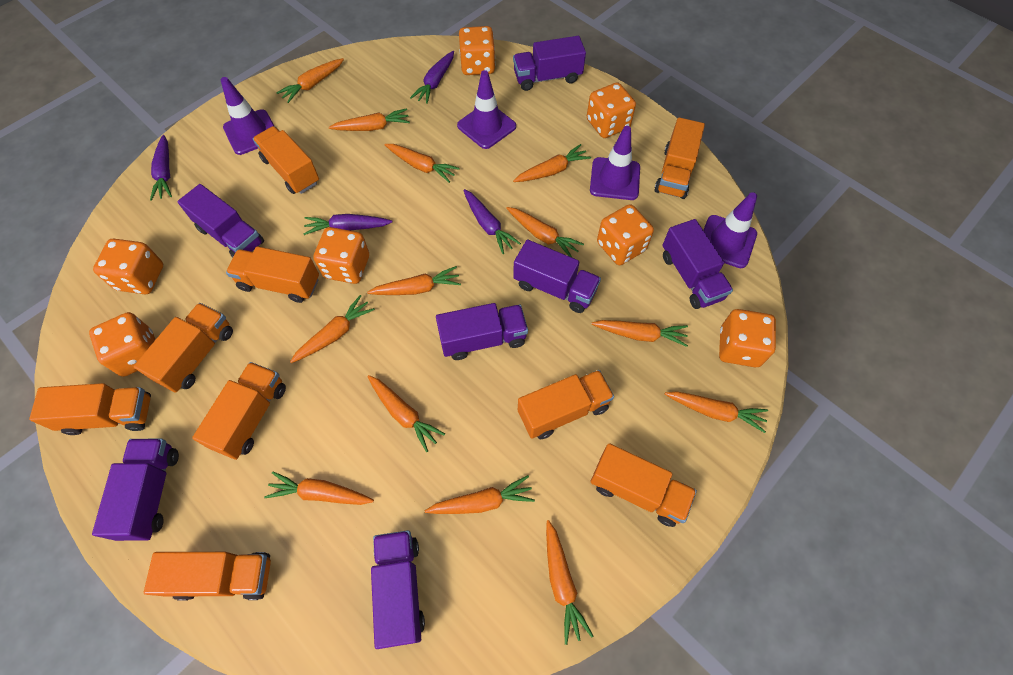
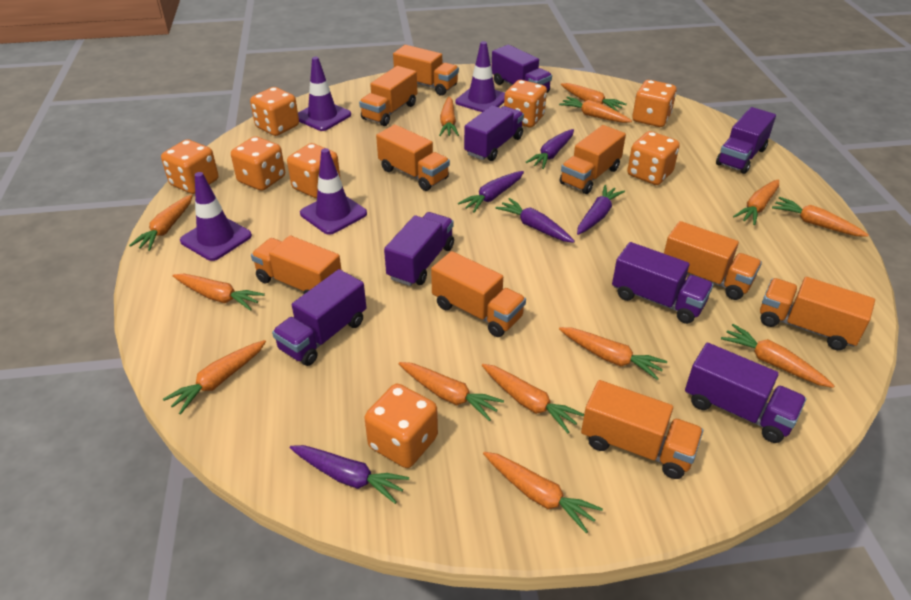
orange dice: 7 -> 8
purple carrot: 4 -> 5

